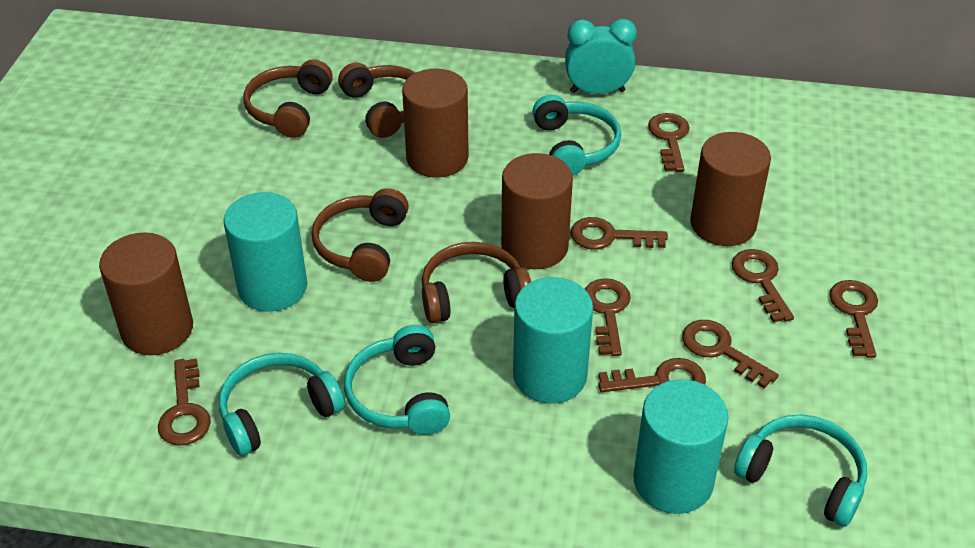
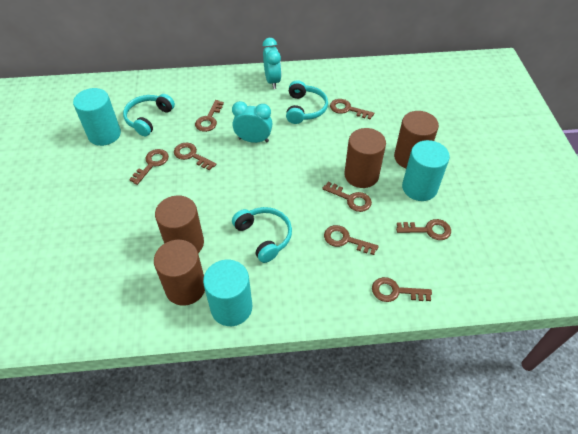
brown headphones: 4 -> 0
turquoise clock: 1 -> 2
turquoise headphones: 4 -> 3

